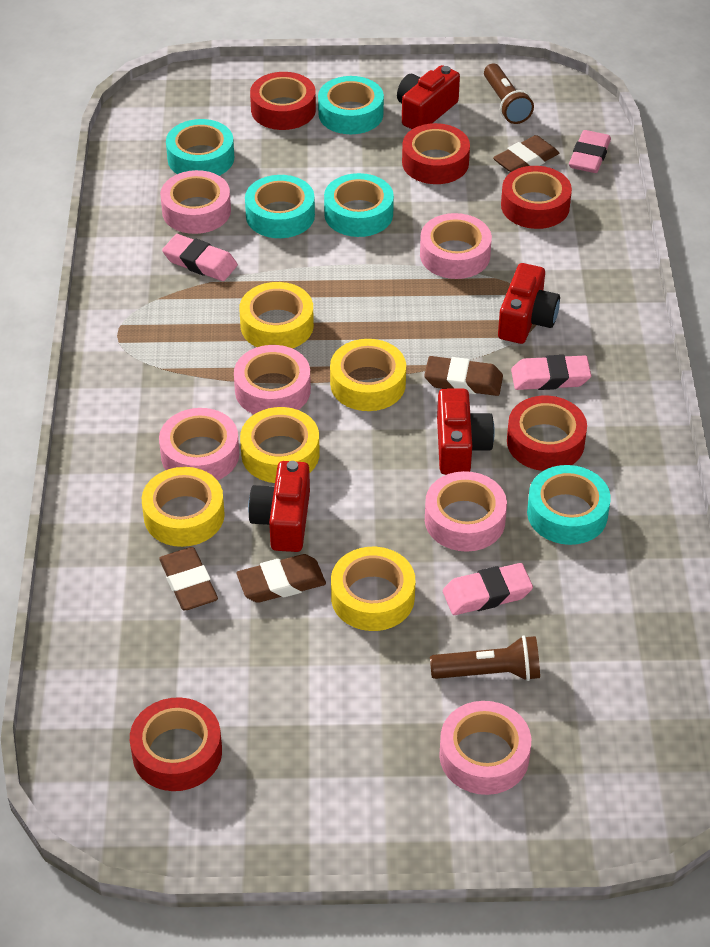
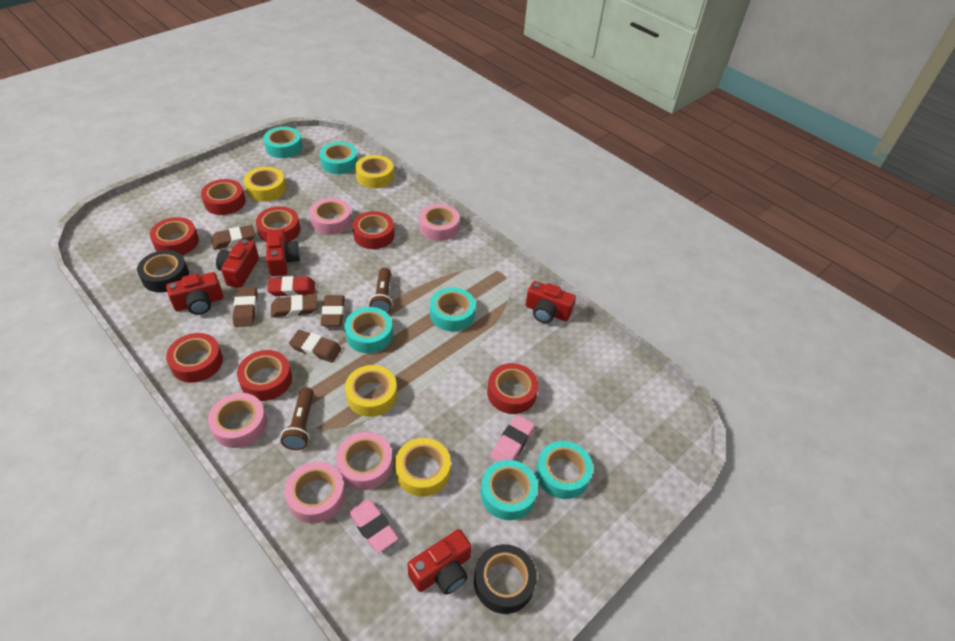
black tape: 0 -> 2
brown eraser: 4 -> 5
pink eraser: 4 -> 2
pink tape: 6 -> 5
red camera: 4 -> 5
red eraser: 0 -> 1
red tape: 5 -> 7
turquoise tape: 5 -> 6
yellow tape: 5 -> 4

